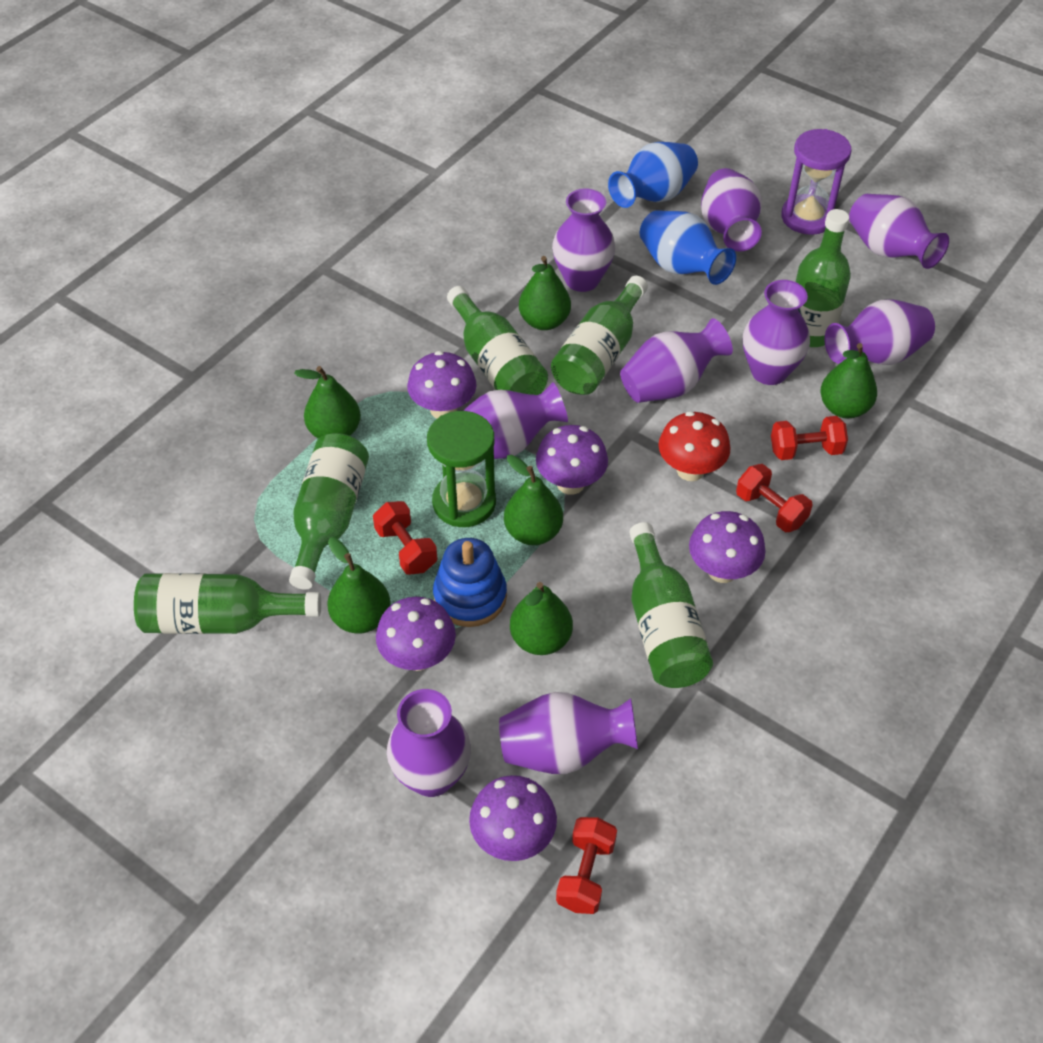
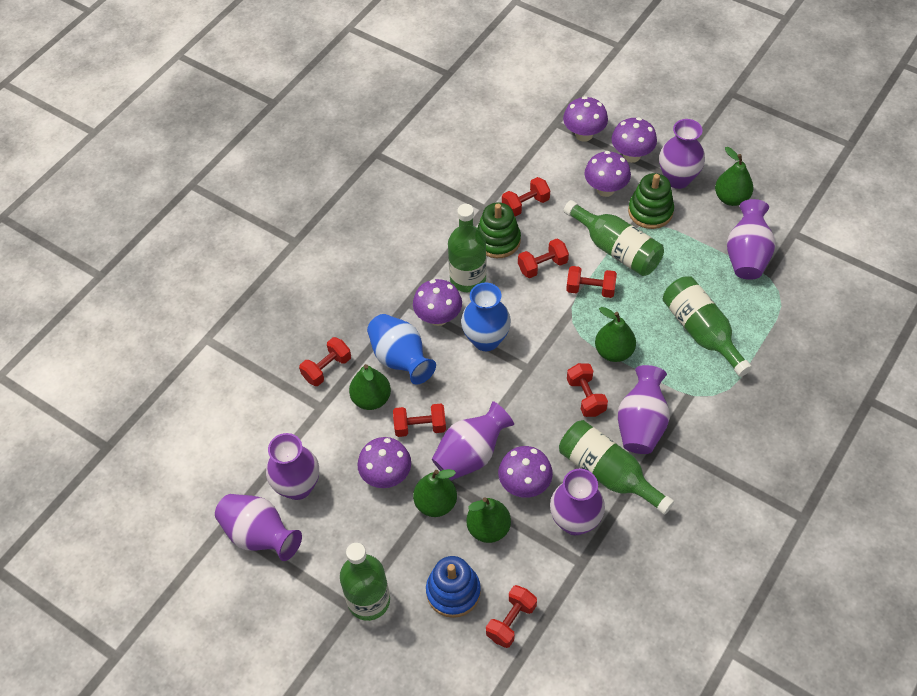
green bottle: 6 -> 5
green hourglass: 1 -> 0
green pear: 6 -> 5
green stacking toy: 0 -> 2
purple hourglass: 1 -> 0
purple mushroom: 5 -> 6
purple vase: 9 -> 7
red dumbbell: 4 -> 7
red mushroom: 1 -> 0

